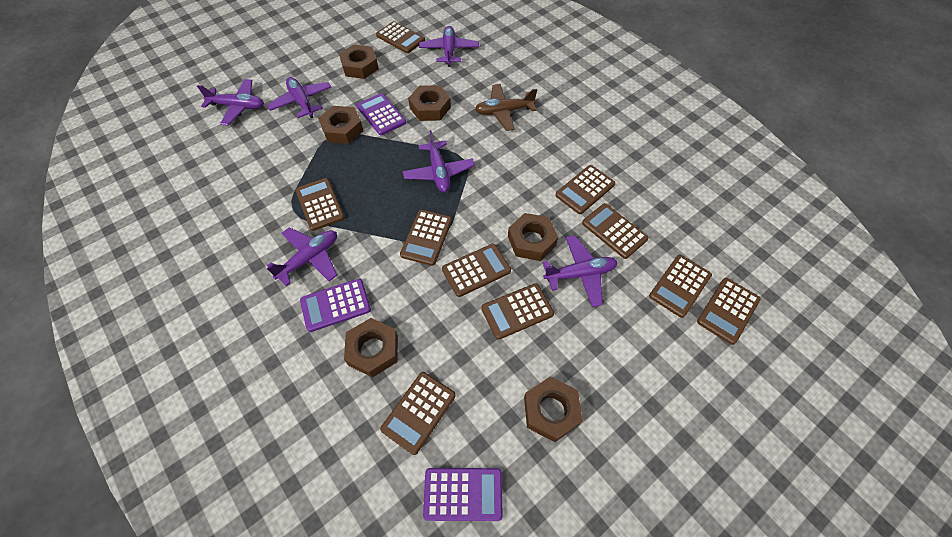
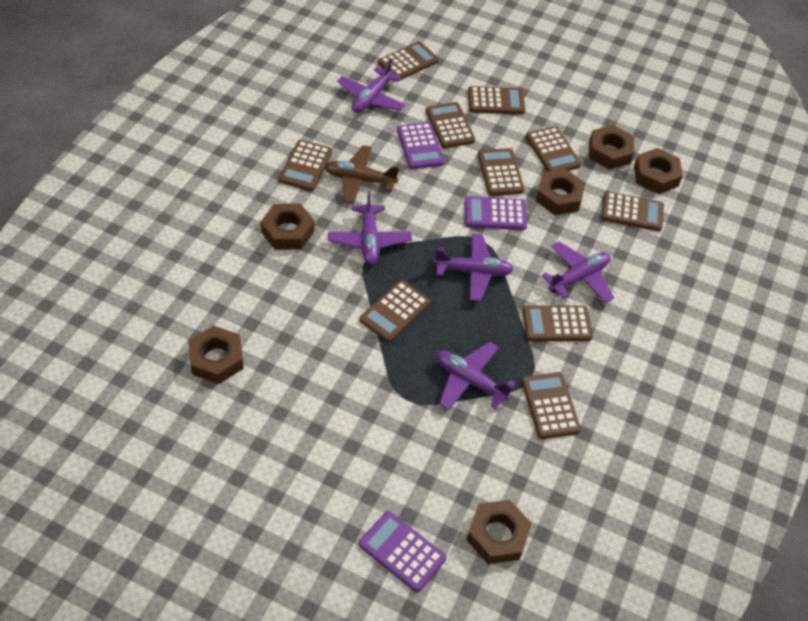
purple plane: 6 -> 5

